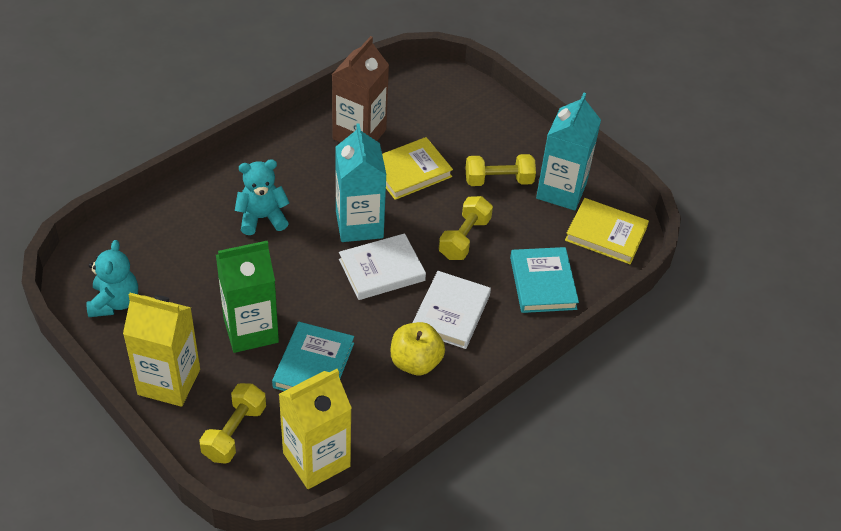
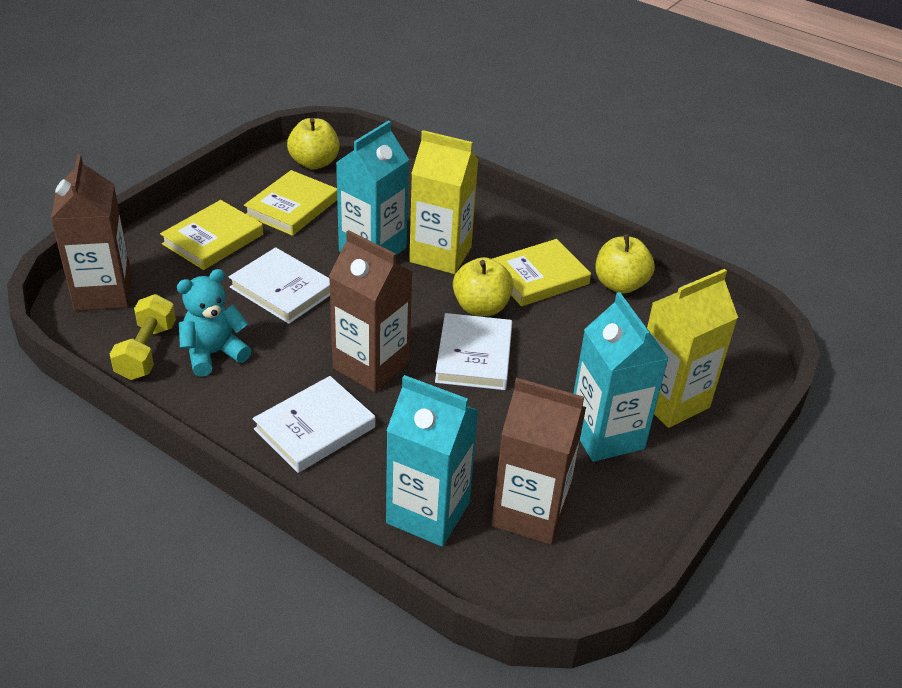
brown carton: 1 -> 3
green carton: 1 -> 0
turquoise book: 2 -> 0
turquoise carton: 2 -> 3
turquoise teddy bear: 2 -> 1
white book: 2 -> 3
yellow apple: 1 -> 3
yellow book: 2 -> 3
yellow dumbbell: 3 -> 1

